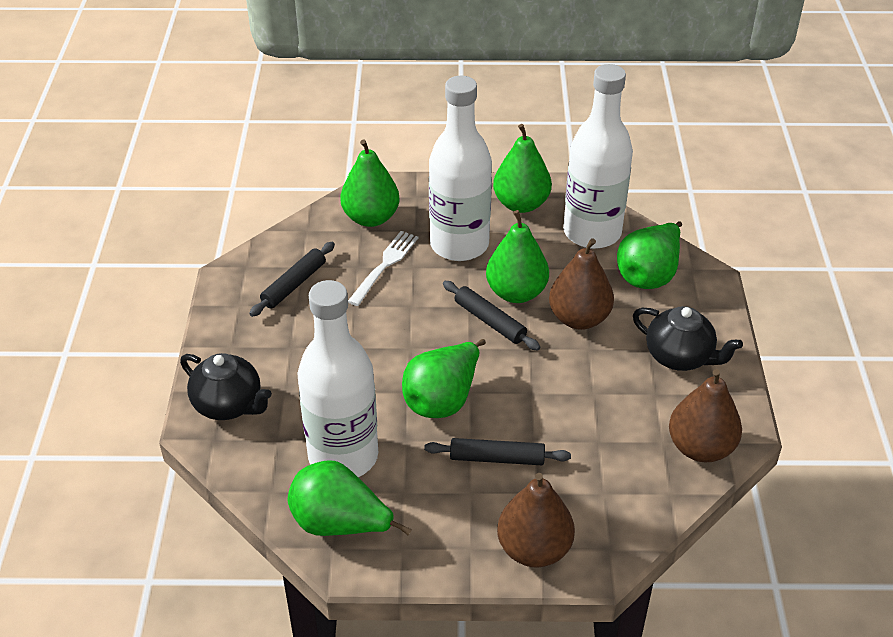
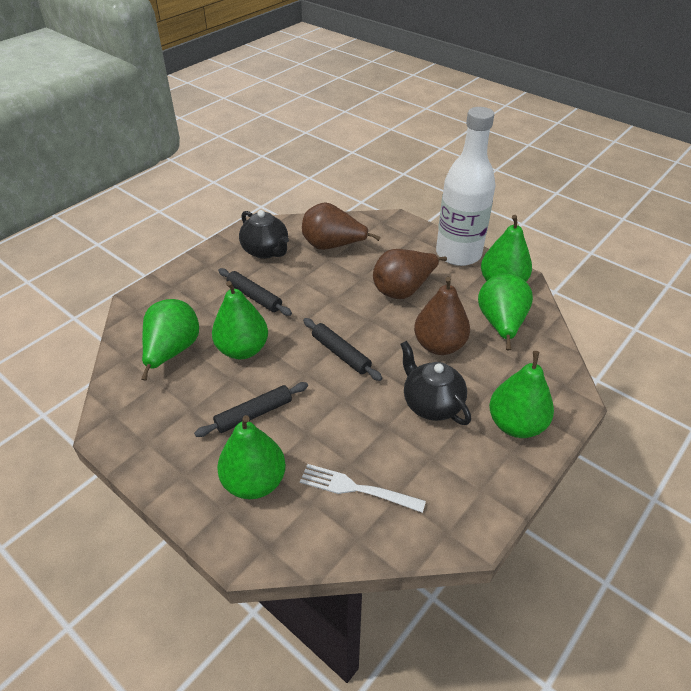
white bottle: 3 -> 1

